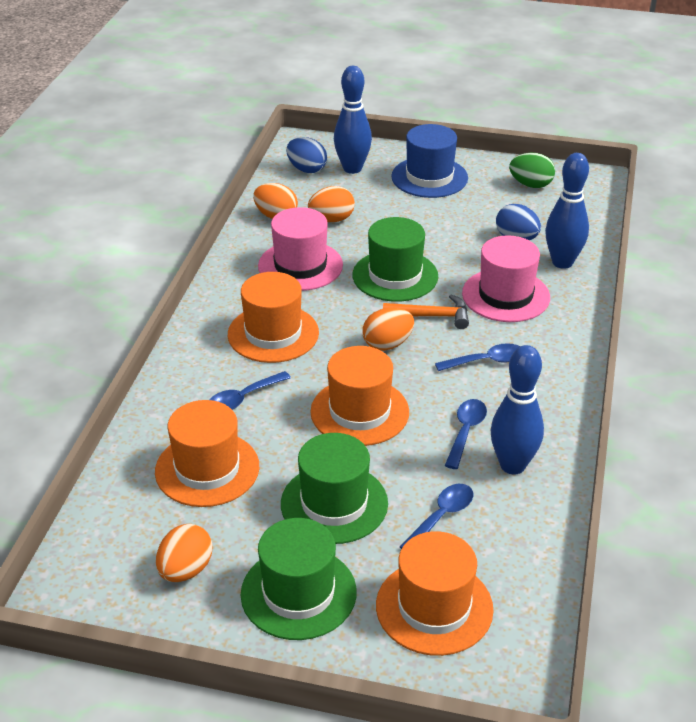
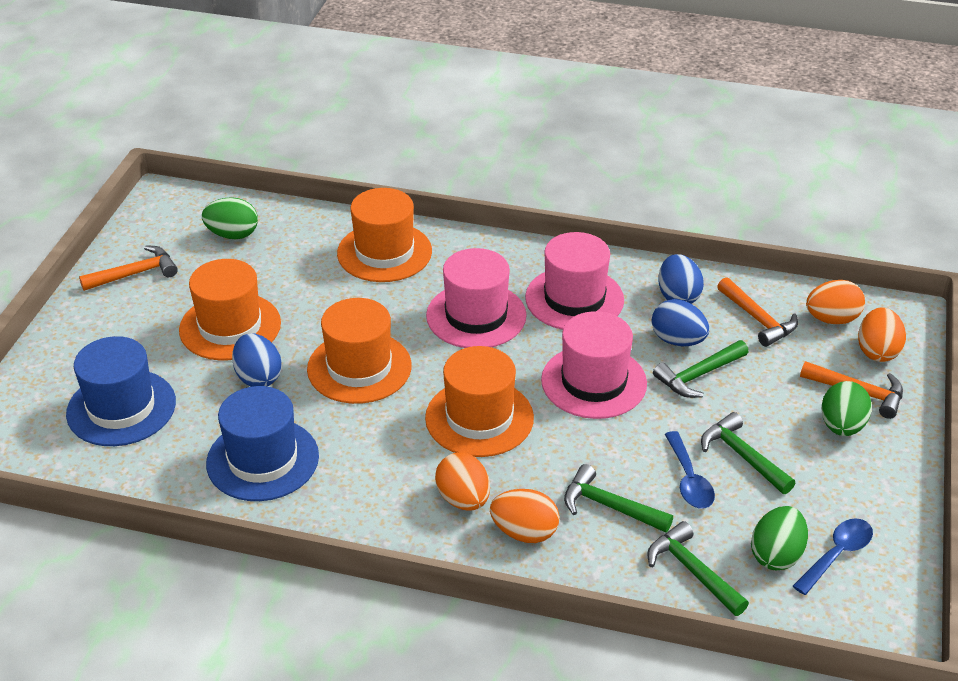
blue bowling pin: 3 -> 0
blue egg: 2 -> 3
blue hat: 1 -> 2
blue spoon: 4 -> 2
green egg: 1 -> 3
green hammer: 0 -> 4
green hat: 3 -> 0
orange hammer: 1 -> 3
pink hat: 2 -> 3

